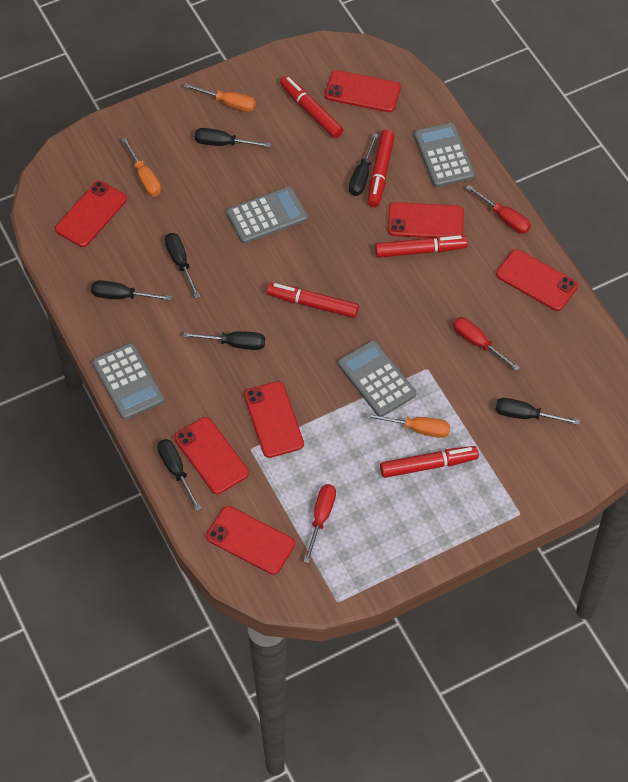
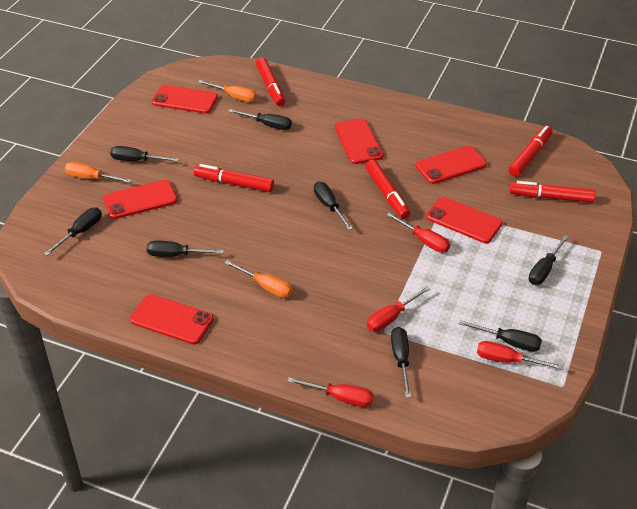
black screwdriver: 7 -> 8
grey calculator: 4 -> 0
red phone: 7 -> 6
red screwdriver: 3 -> 4

